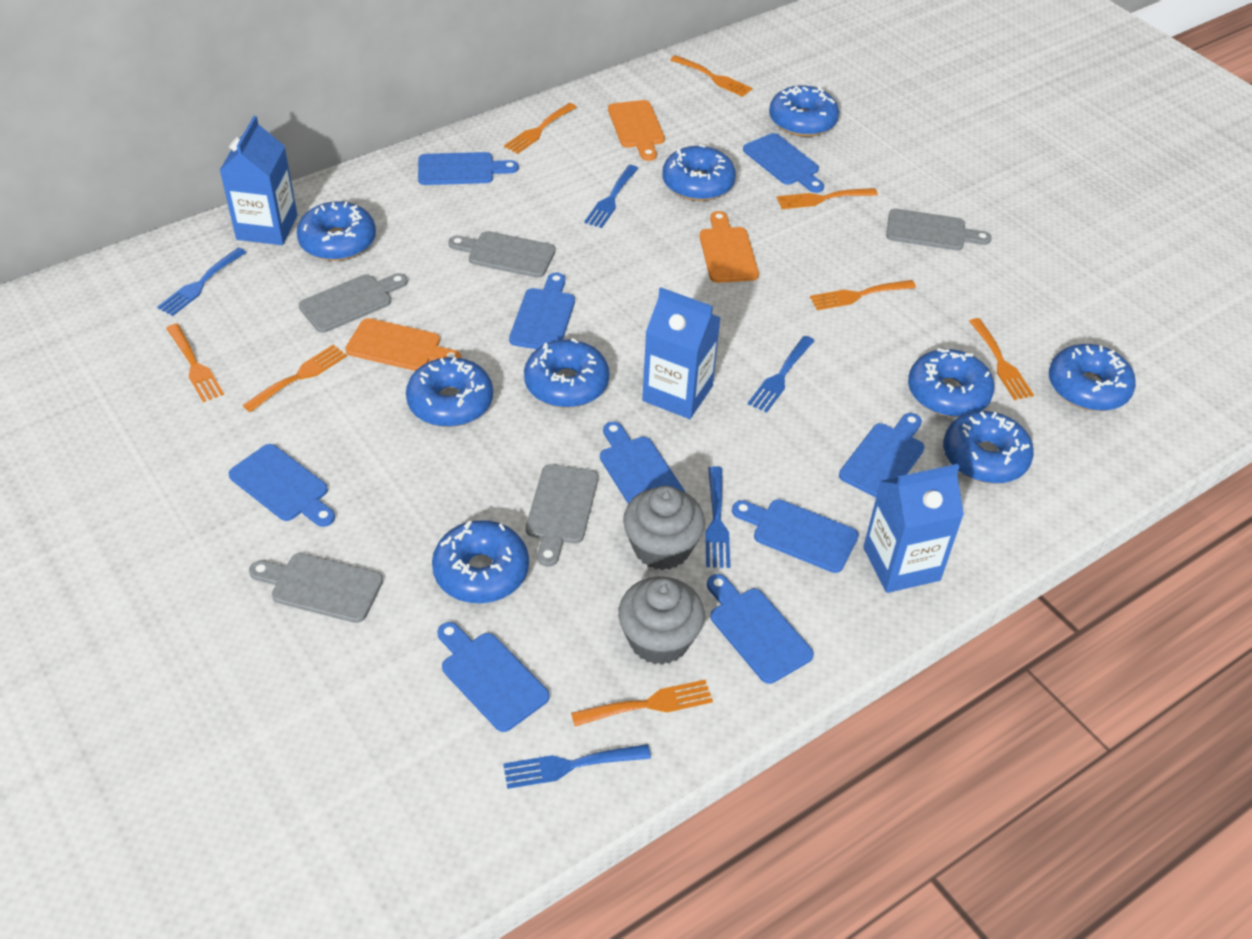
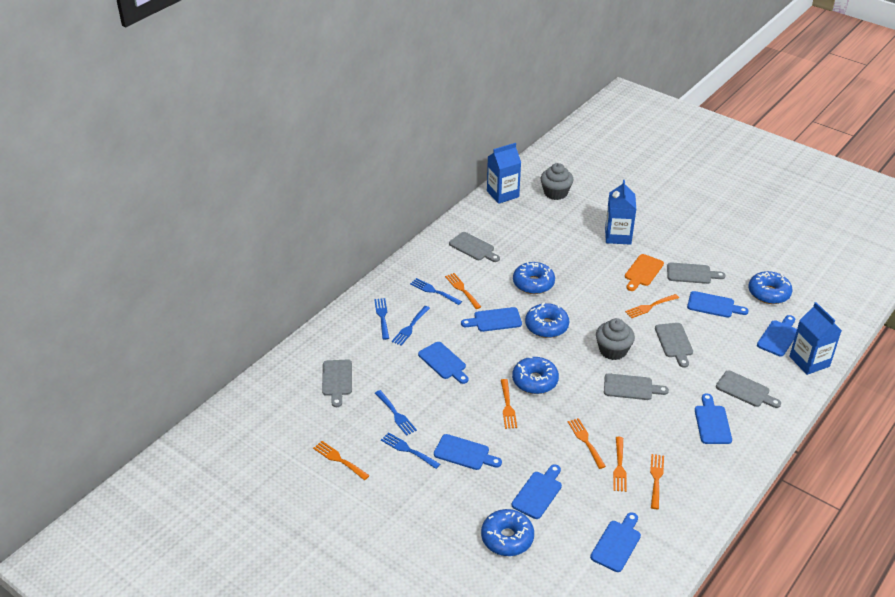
blue cutting board: 9 -> 8
blue donut: 9 -> 5
grey cutting board: 5 -> 6
orange cutting board: 3 -> 1
orange fork: 8 -> 7

